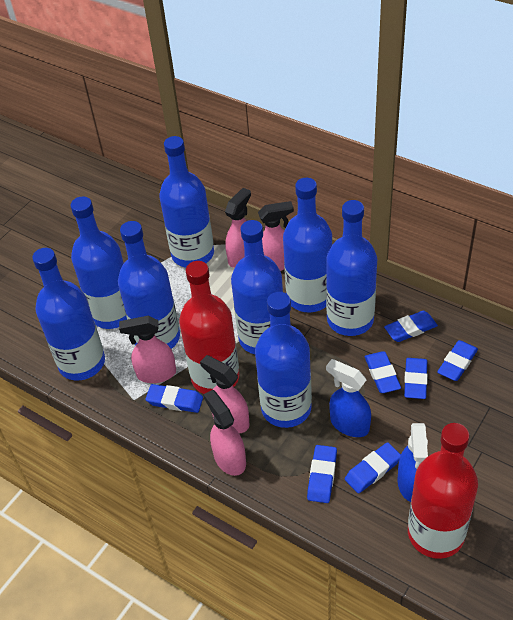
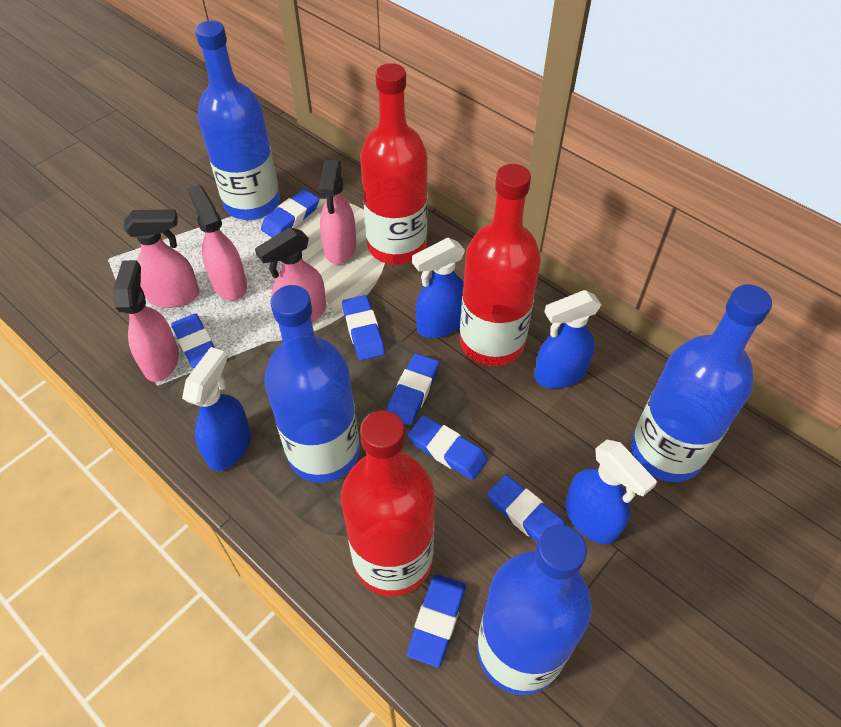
blue bottle: 8 -> 4
blue spray bottle: 2 -> 4
red bottle: 2 -> 3

